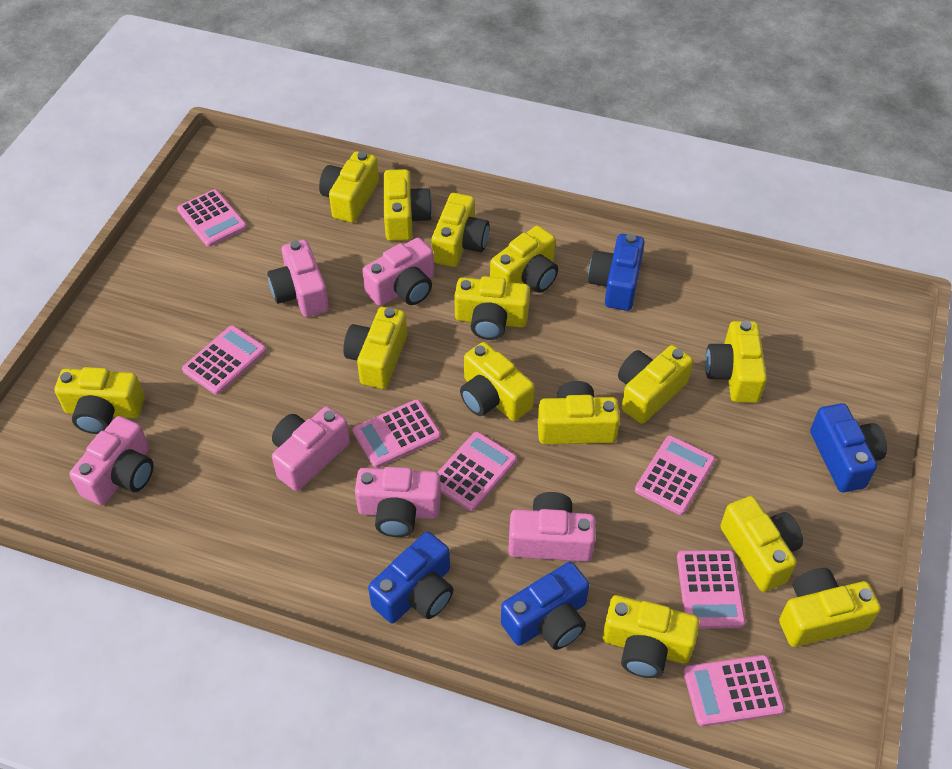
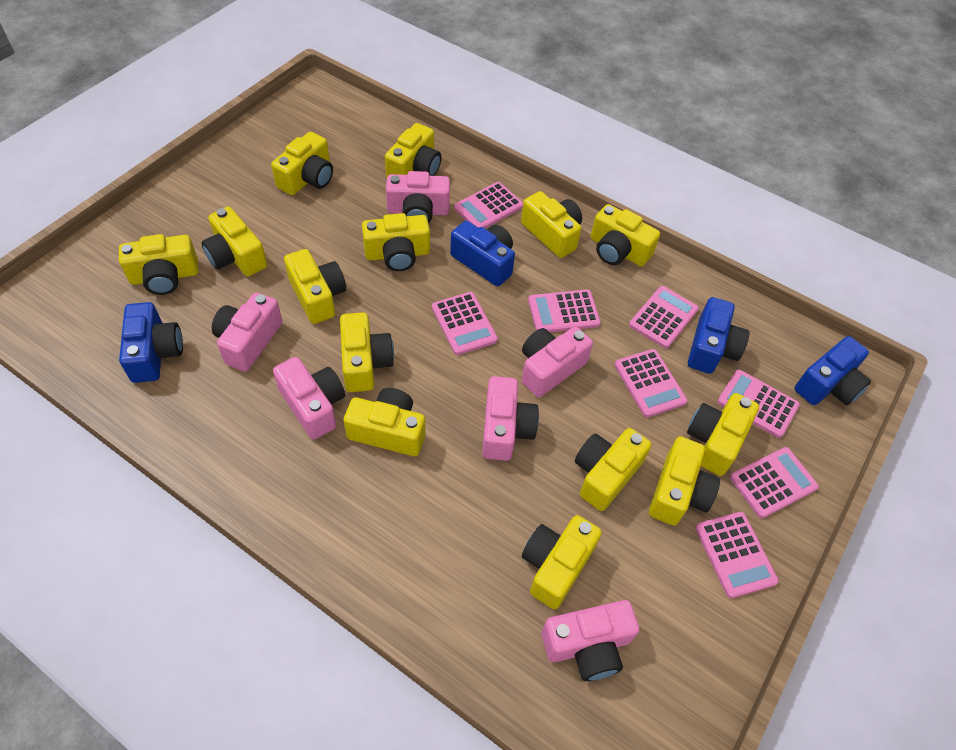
pink calculator: 7 -> 8

